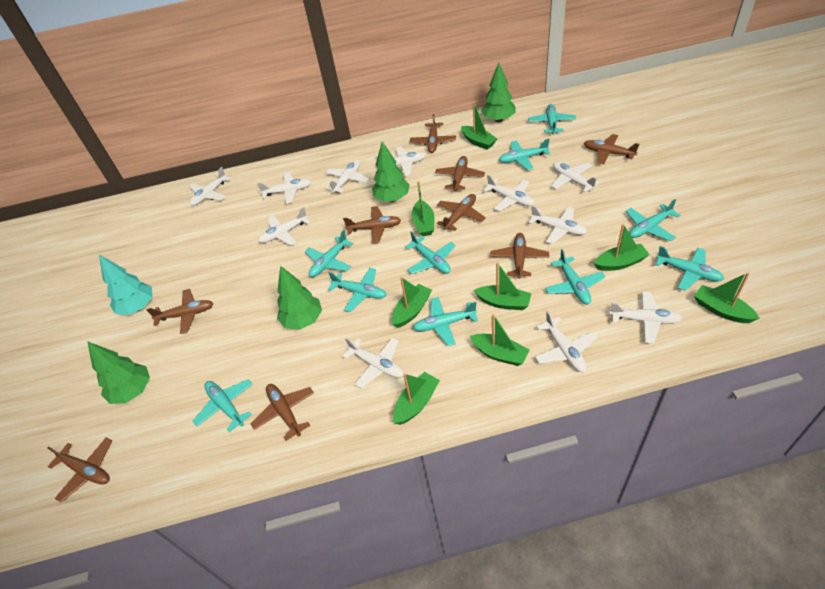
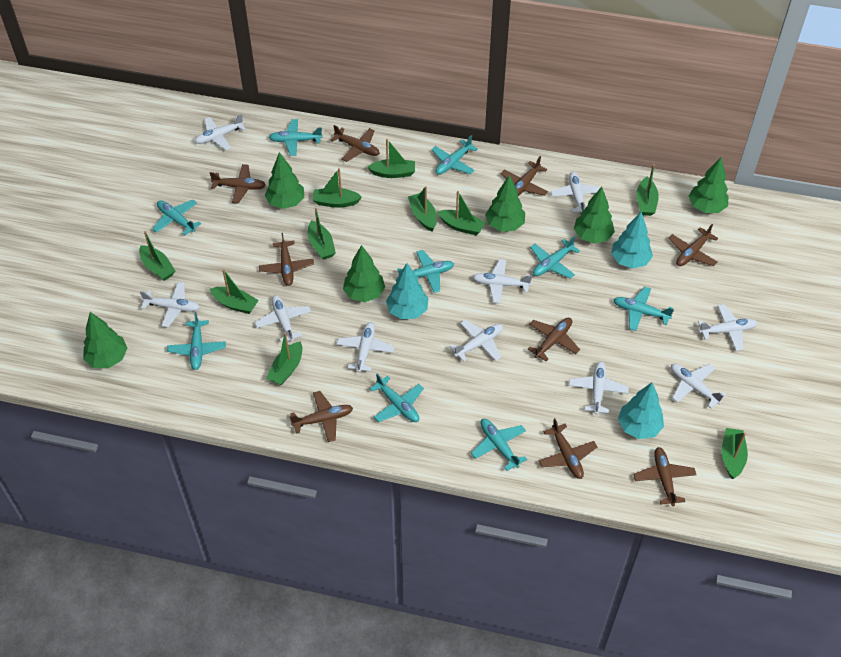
green boat: 8 -> 10
green tree: 4 -> 6
turquoise plane: 10 -> 9
turquoise tree: 1 -> 3
white plane: 11 -> 10

